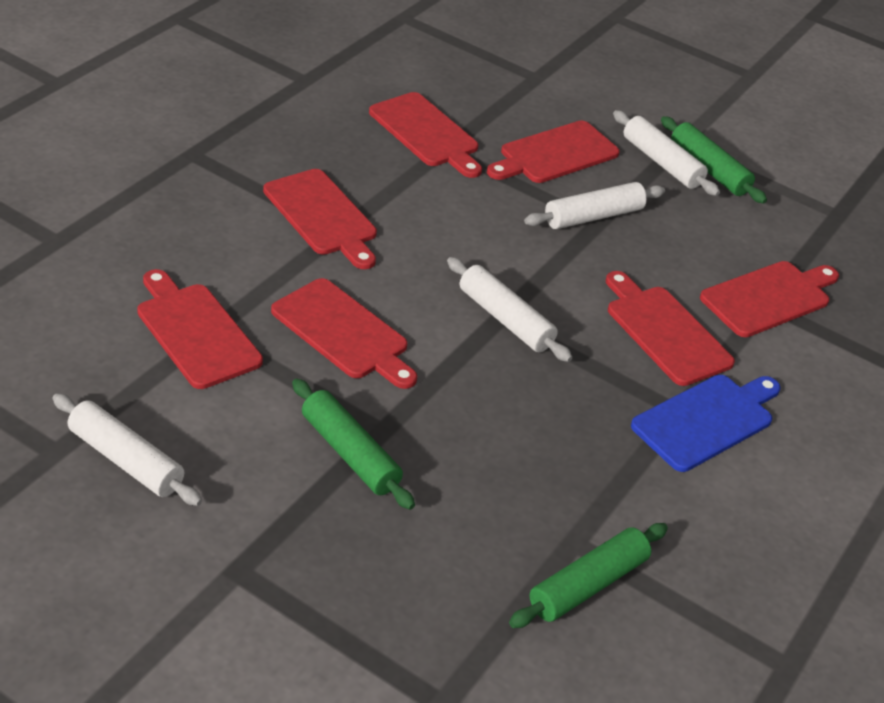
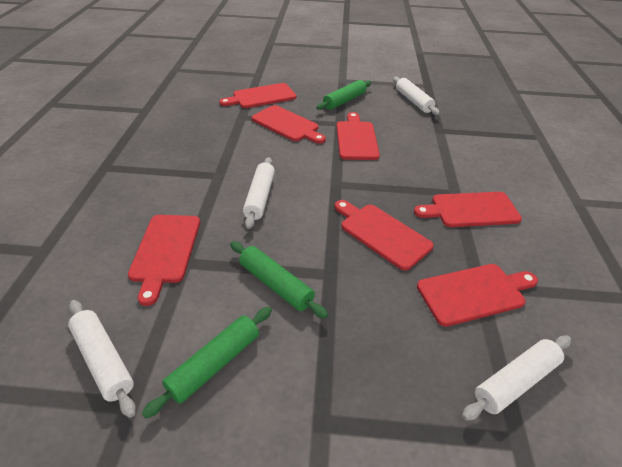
blue cutting board: 1 -> 0

